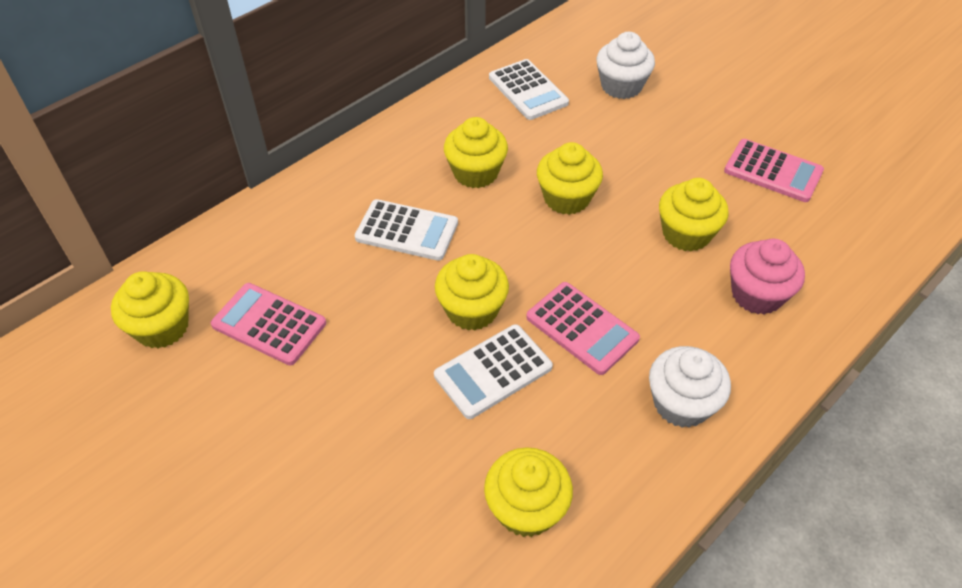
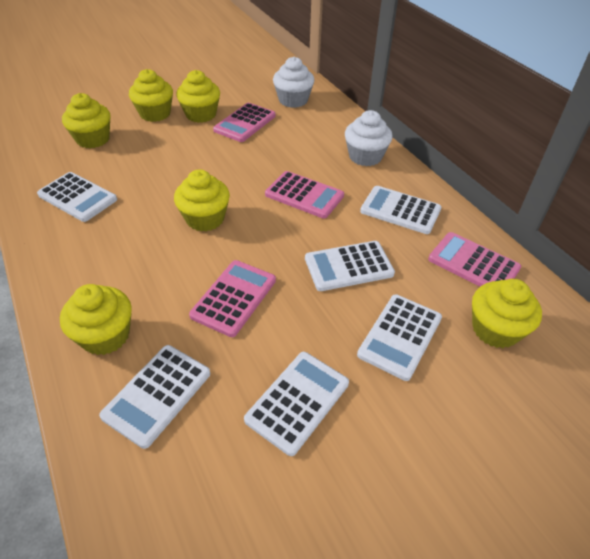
pink calculator: 3 -> 4
pink cupcake: 1 -> 0
white calculator: 3 -> 6

